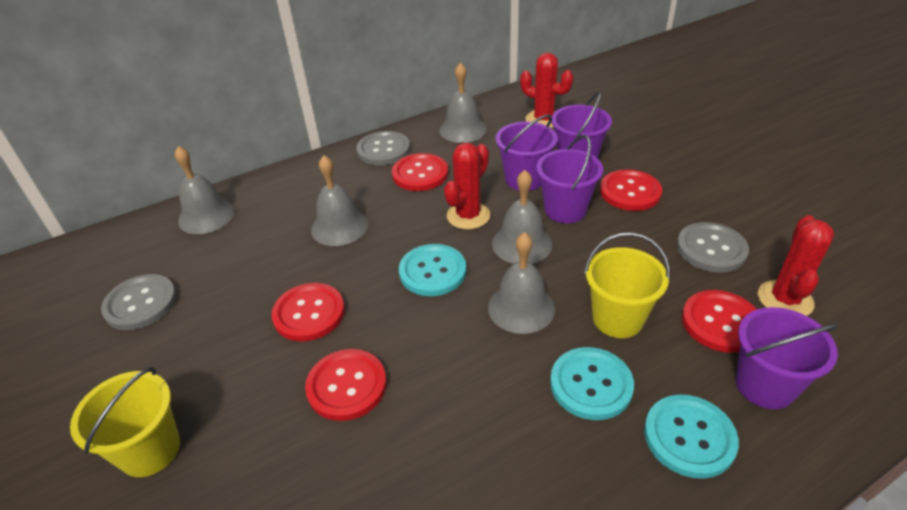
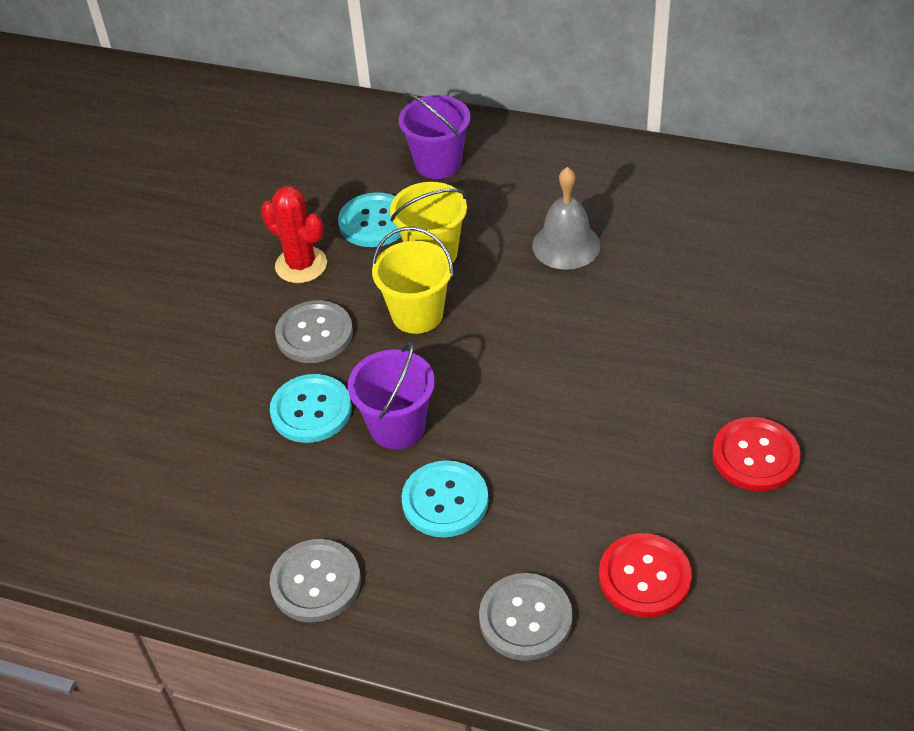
grey bell: 5 -> 1
purple bucket: 4 -> 2
red button: 5 -> 2
red cactus: 3 -> 1

